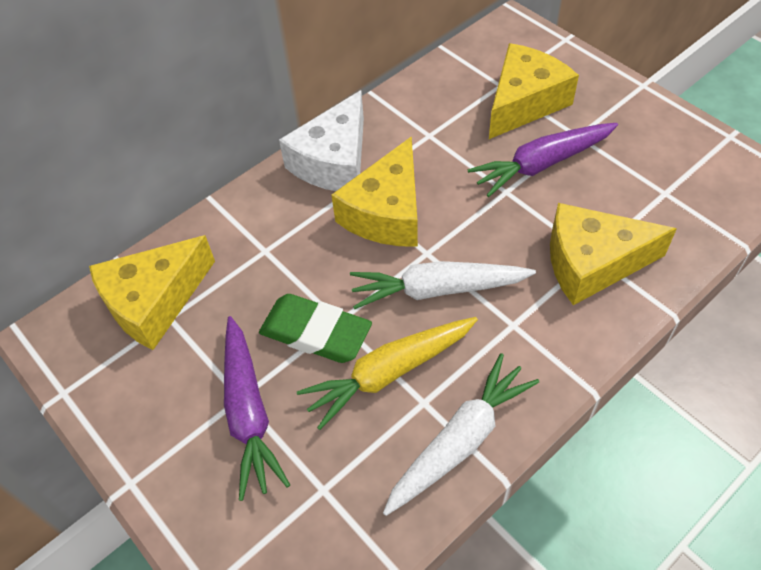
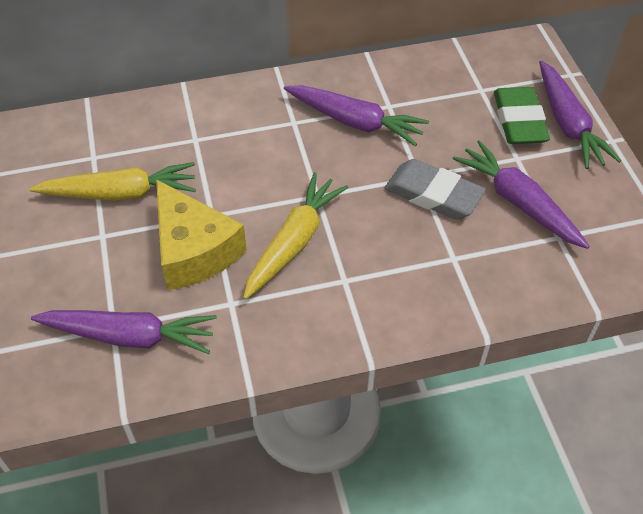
grey eraser: 0 -> 1
purple carrot: 2 -> 4
white carrot: 2 -> 0
white cheese: 1 -> 0
yellow carrot: 1 -> 2
yellow cheese: 4 -> 1

